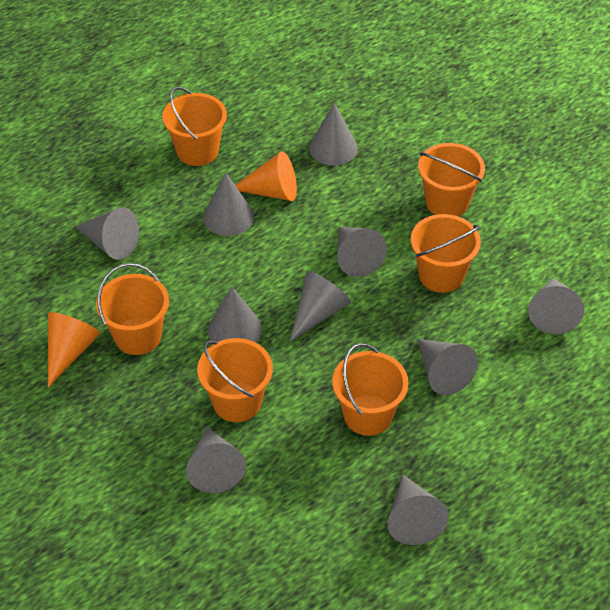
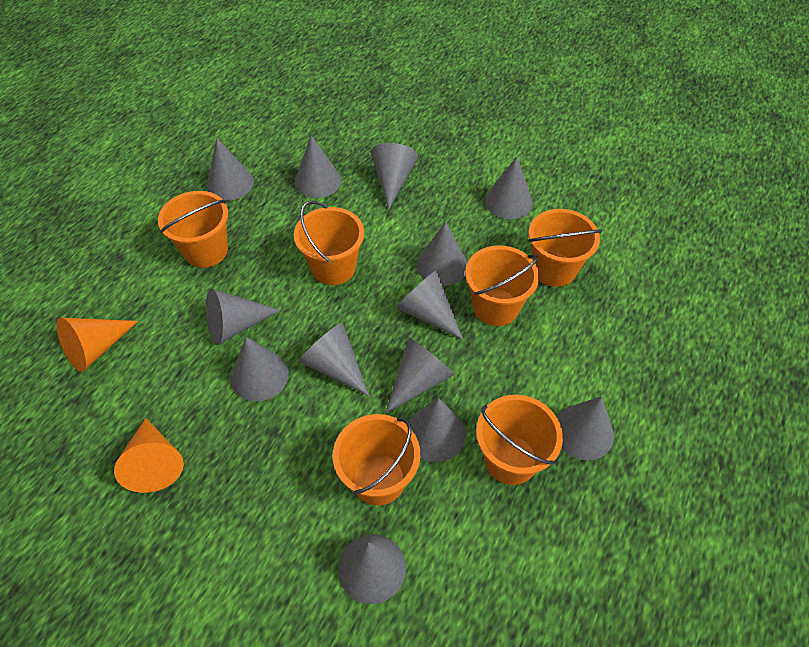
grey cone: 10 -> 13

